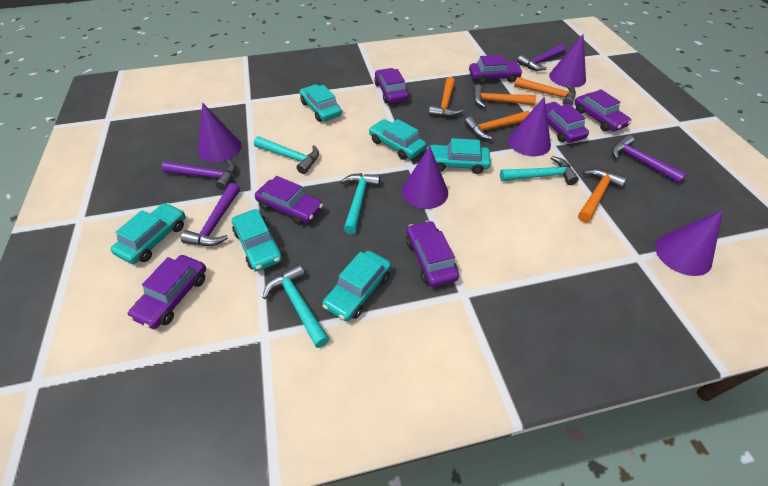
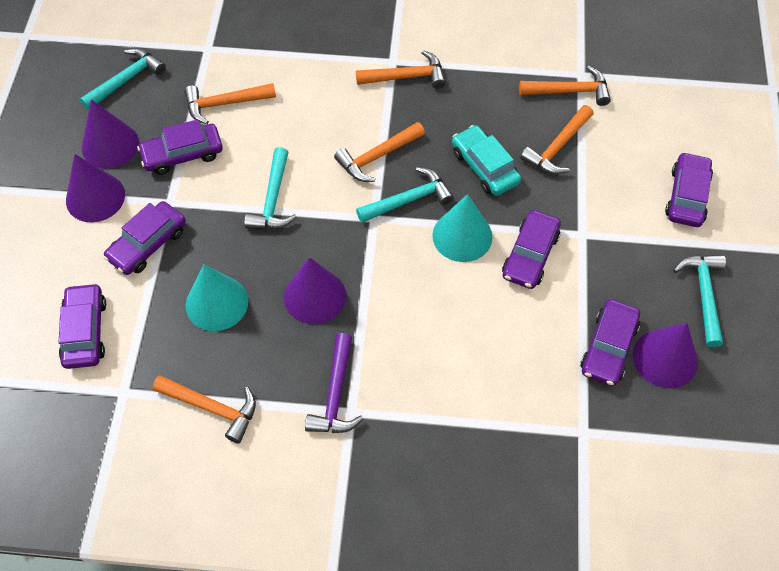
orange hammer: 5 -> 6
purple car: 7 -> 6
purple cone: 5 -> 4
purple hammer: 4 -> 1
turquoise car: 6 -> 1
turquoise cone: 0 -> 2

